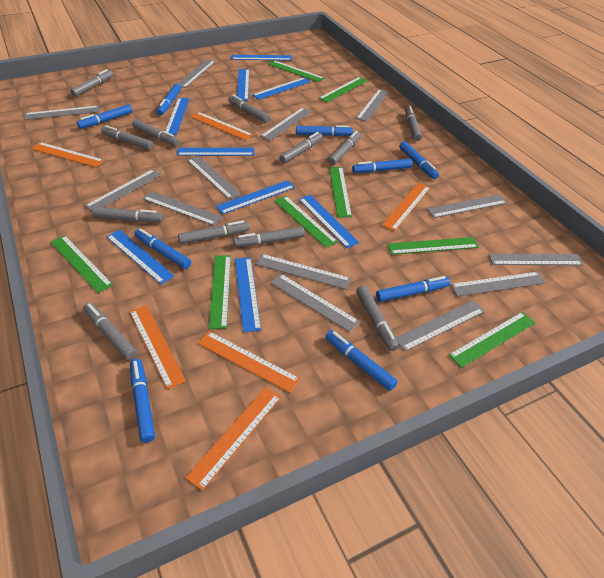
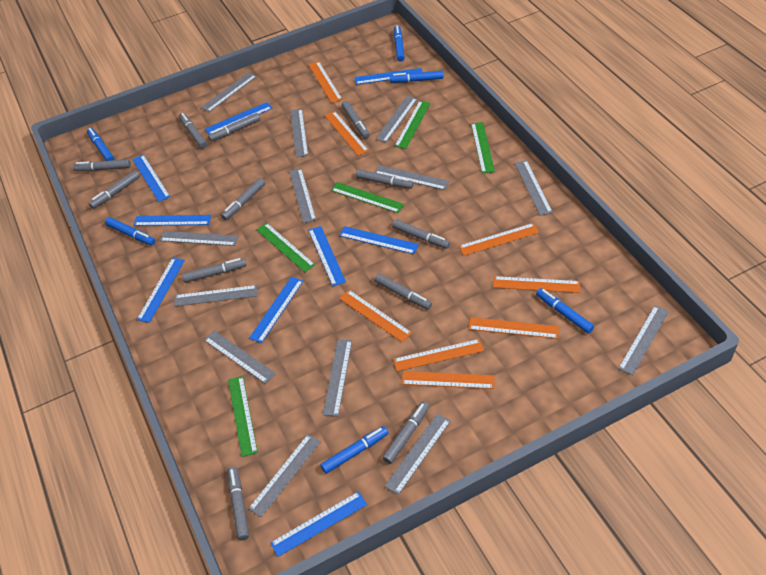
blue marker: 9 -> 6
green ruler: 8 -> 5
orange ruler: 6 -> 8

